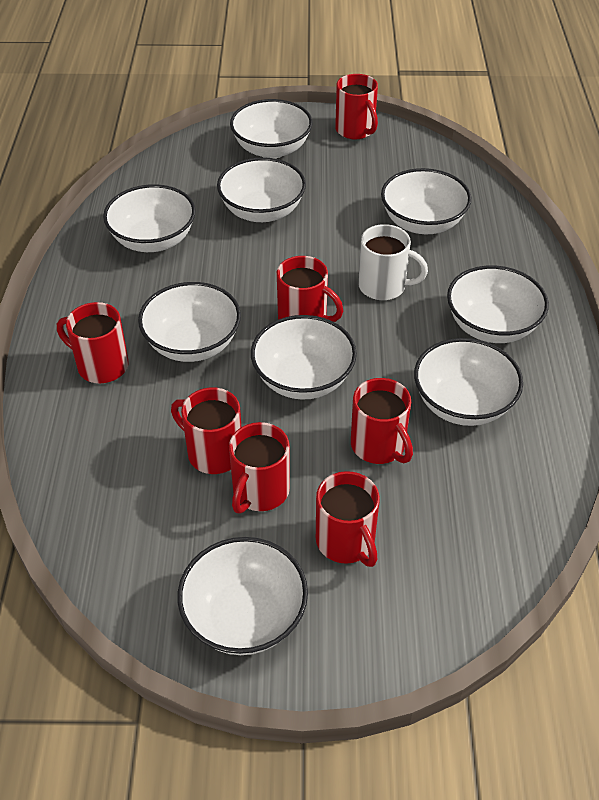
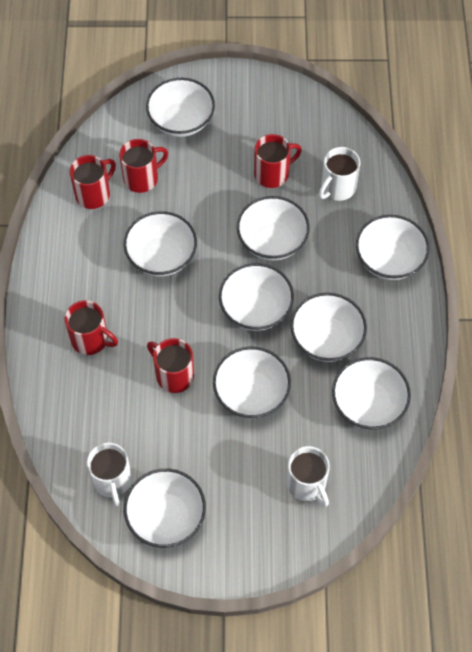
red mug: 7 -> 5
white mug: 1 -> 3

